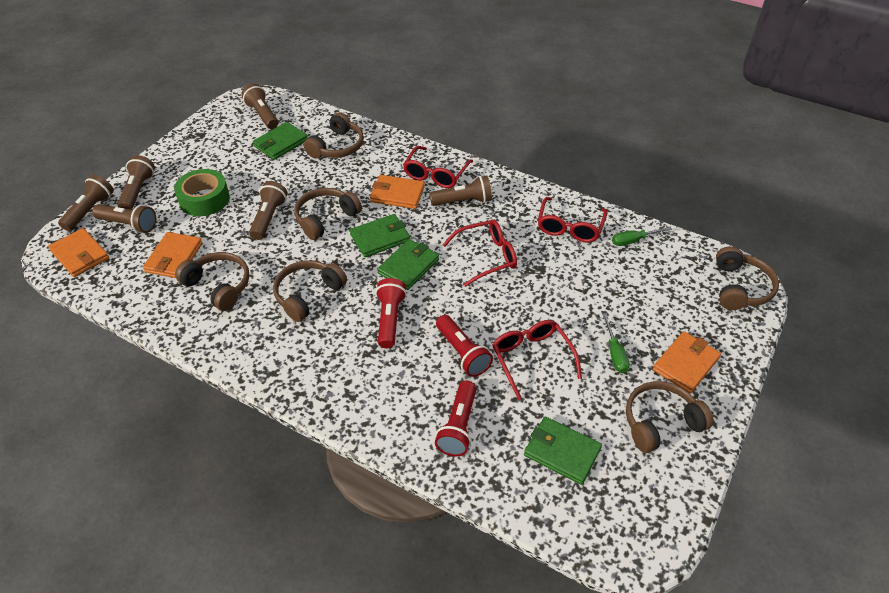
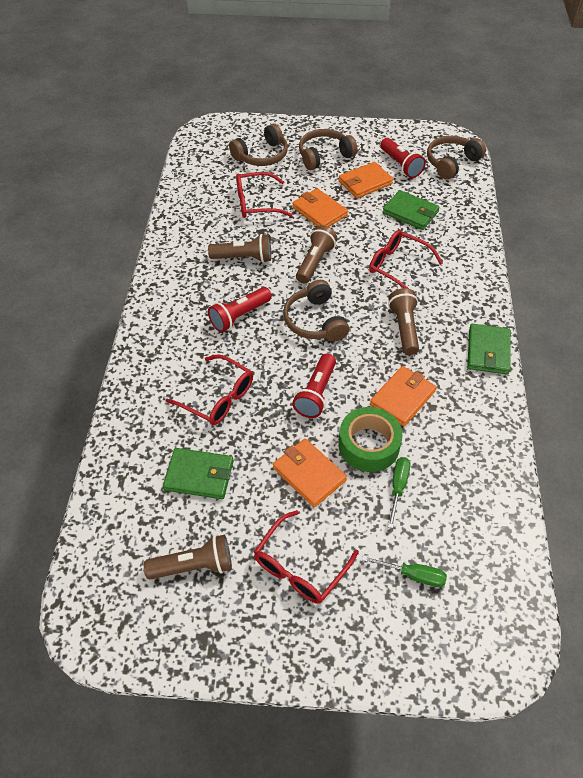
brown flashlight: 6 -> 4
brown headphones: 6 -> 4
green wallet: 4 -> 3

